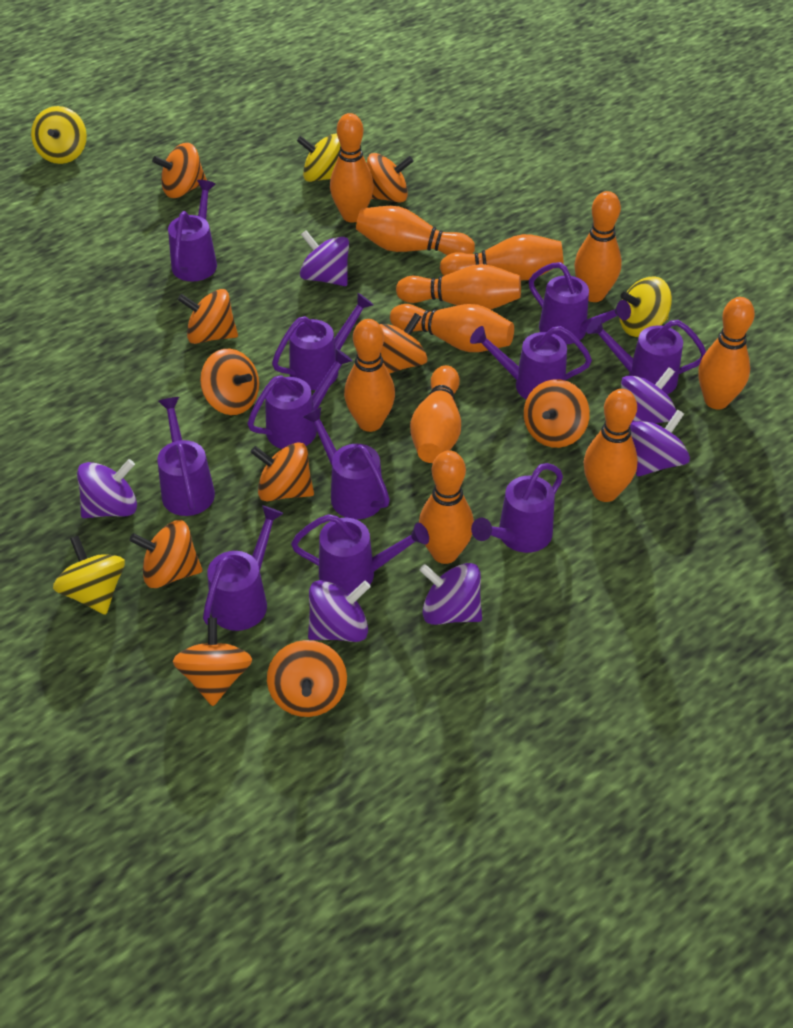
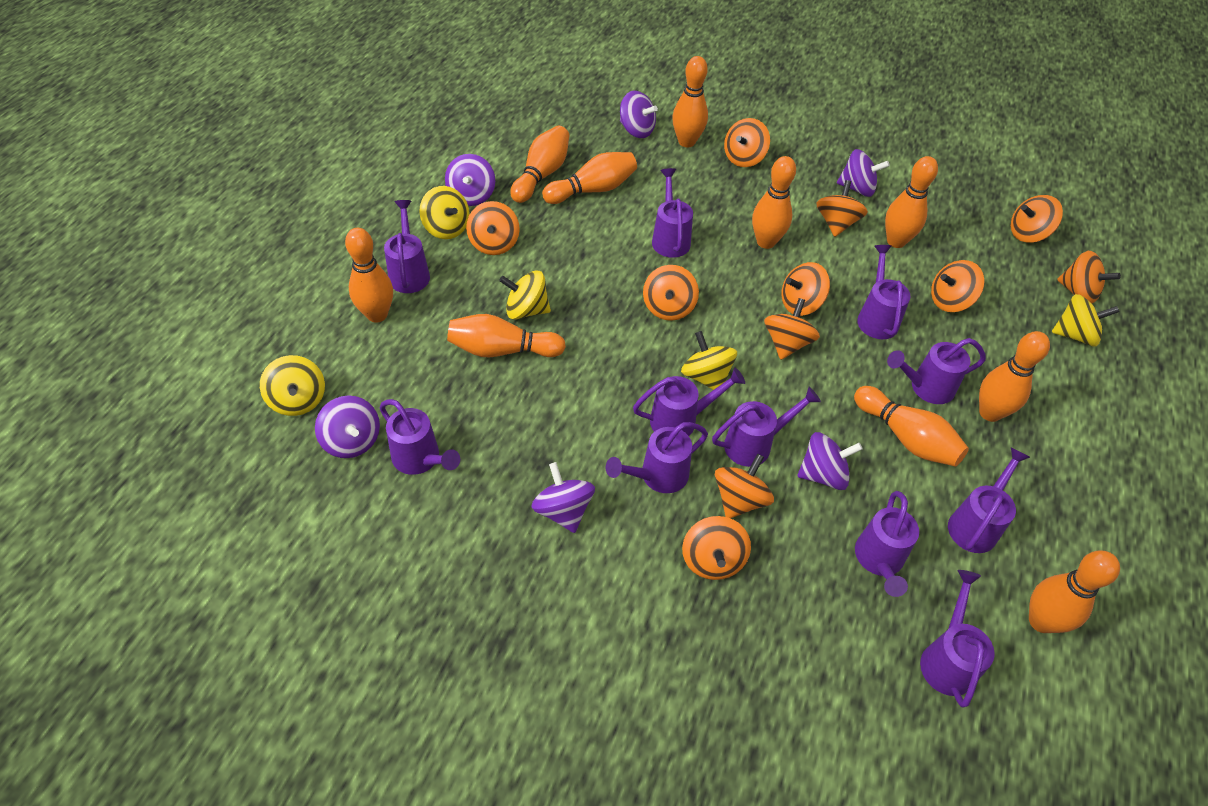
orange bowling pin: 11 -> 10
orange spinning top: 10 -> 11
yellow spinning top: 4 -> 5

